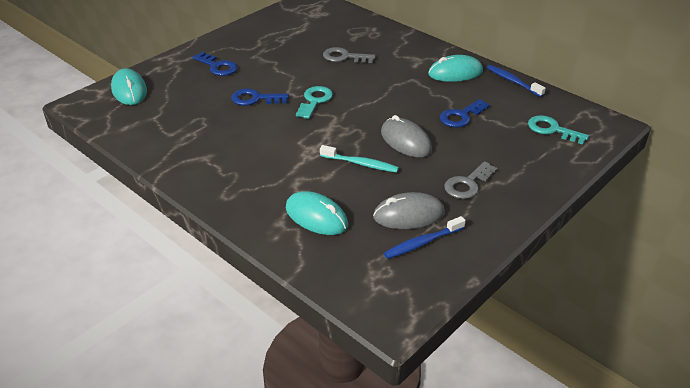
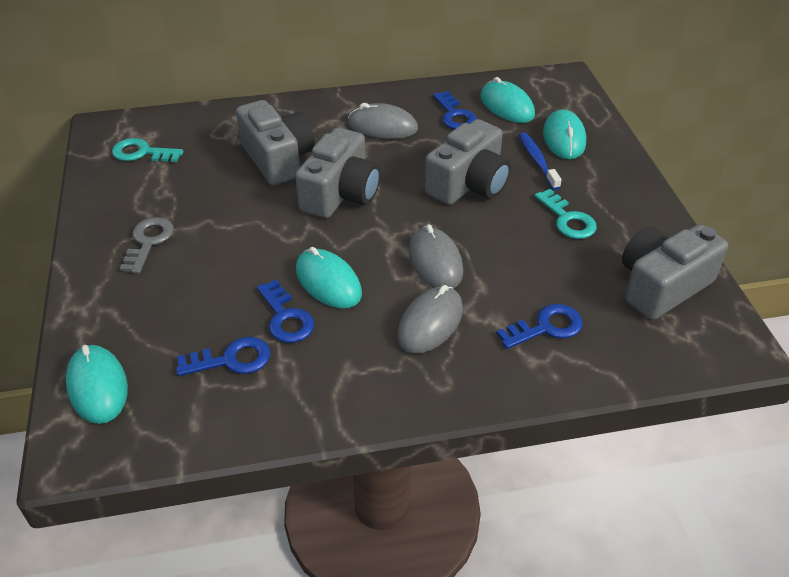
blue key: 3 -> 4
blue toothbrush: 2 -> 1
grey camera: 0 -> 4
grey key: 2 -> 1
grey mouse: 2 -> 3
turquoise mouse: 3 -> 4
turquoise toothbrush: 1 -> 0

